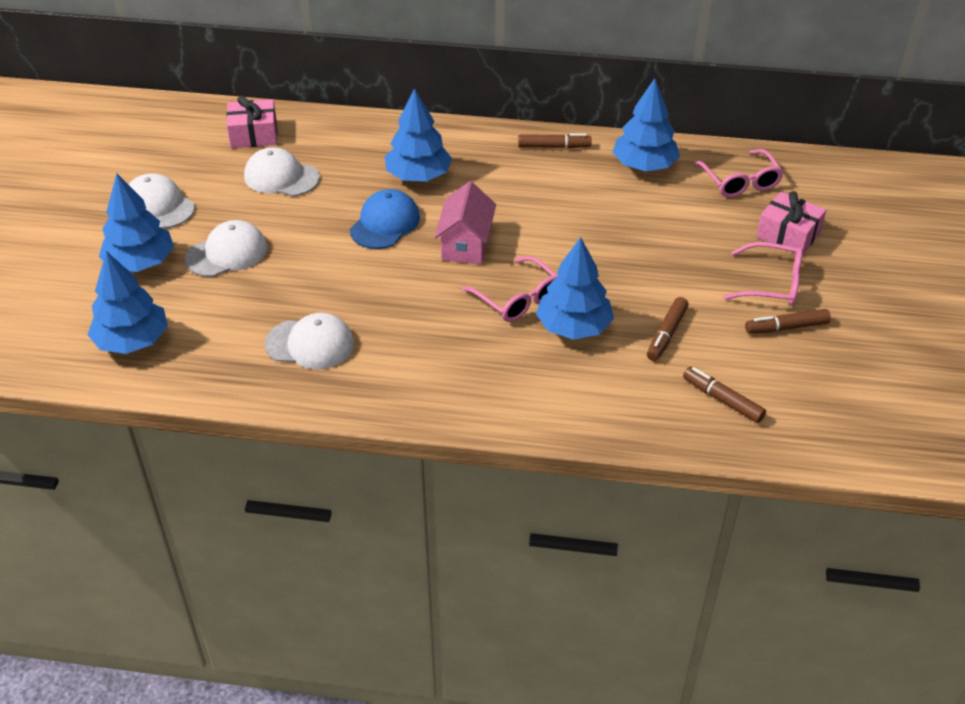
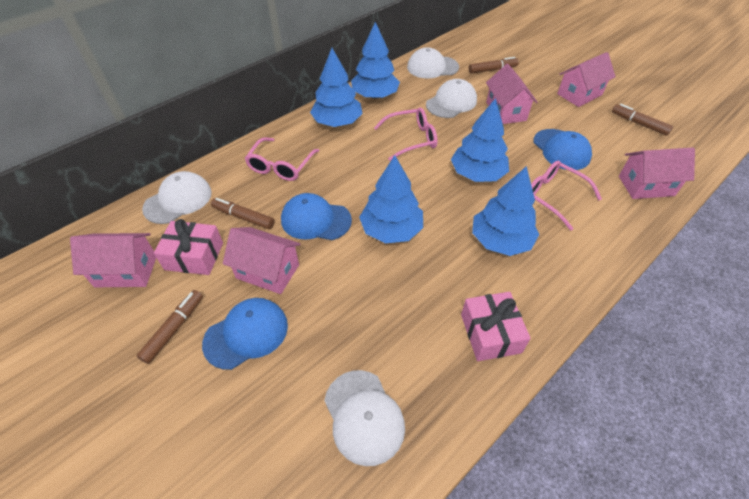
blue cap: 1 -> 3
pink house: 1 -> 5

